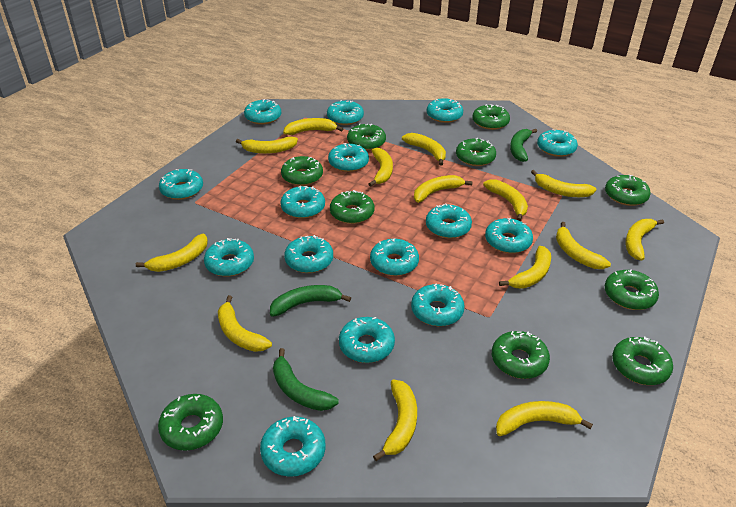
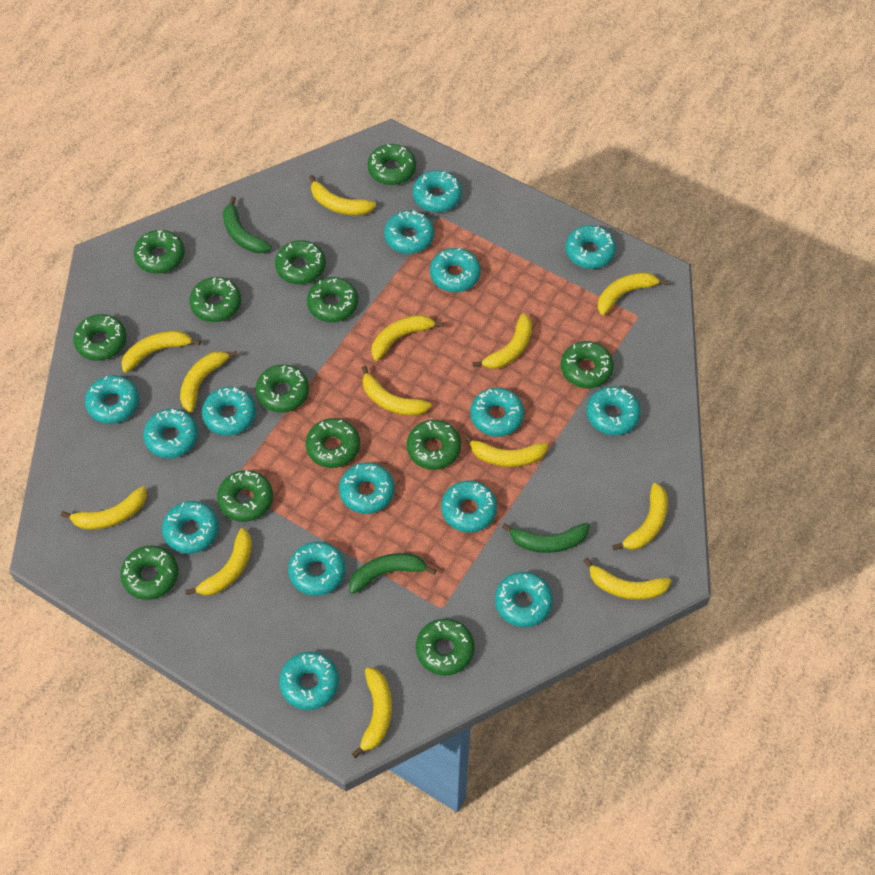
green donut: 10 -> 13
yellow banana: 14 -> 13

